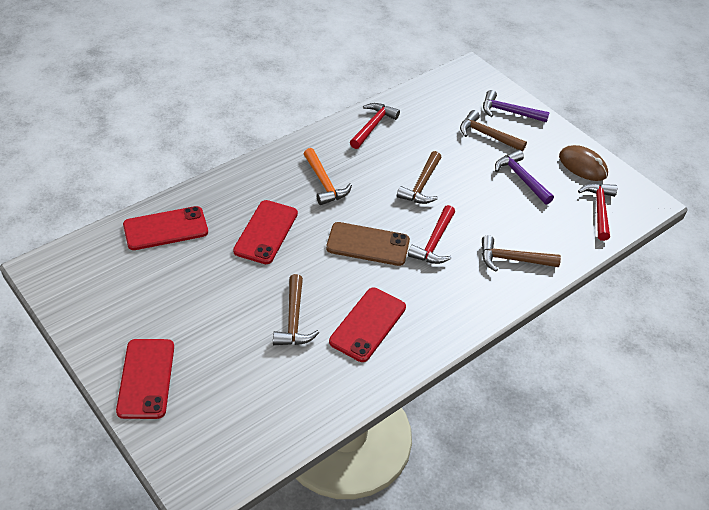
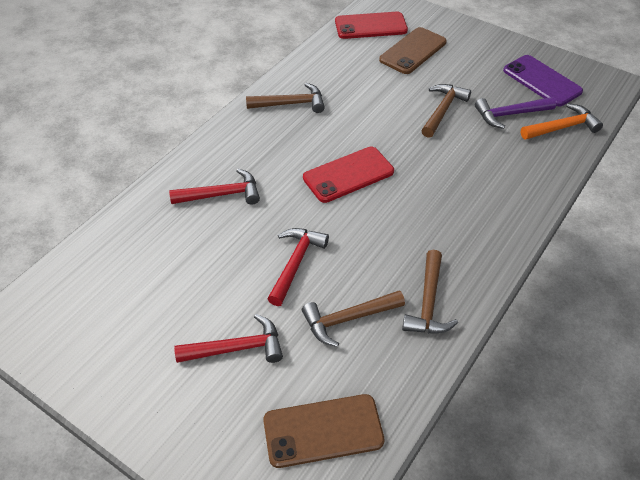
brown mouse: 1 -> 0
brown phone: 1 -> 2
purple hammer: 2 -> 1
purple phone: 0 -> 1
red phone: 4 -> 2

